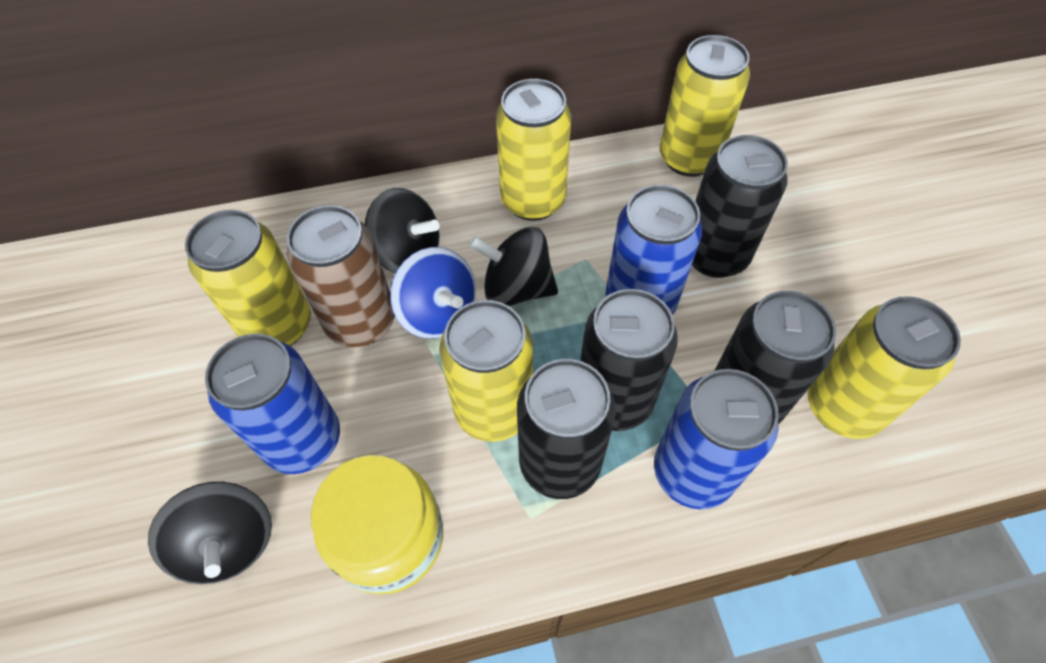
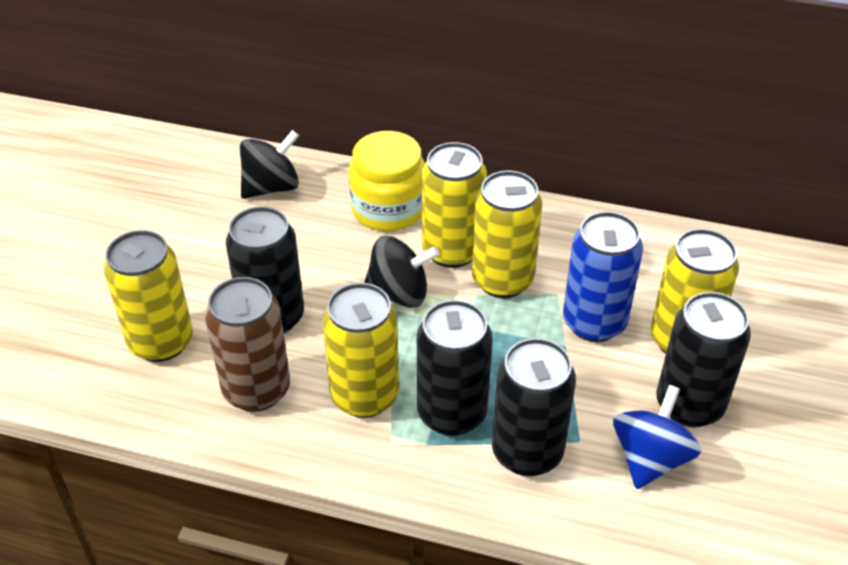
black spinning top: 3 -> 2
blue can: 3 -> 1

